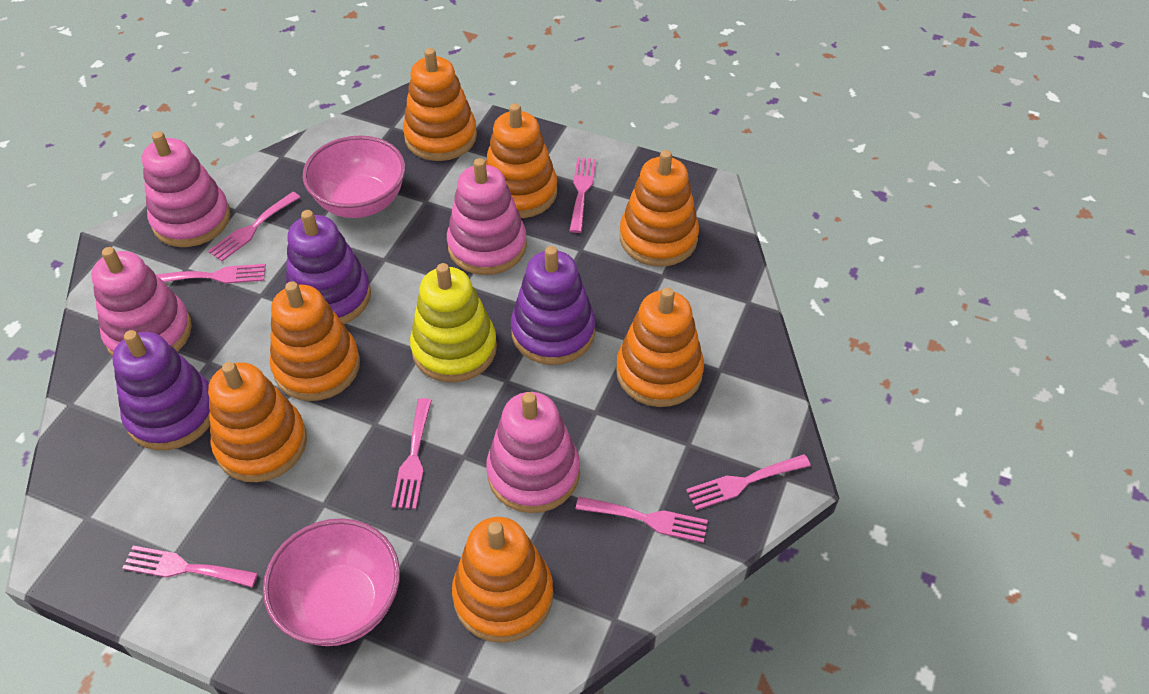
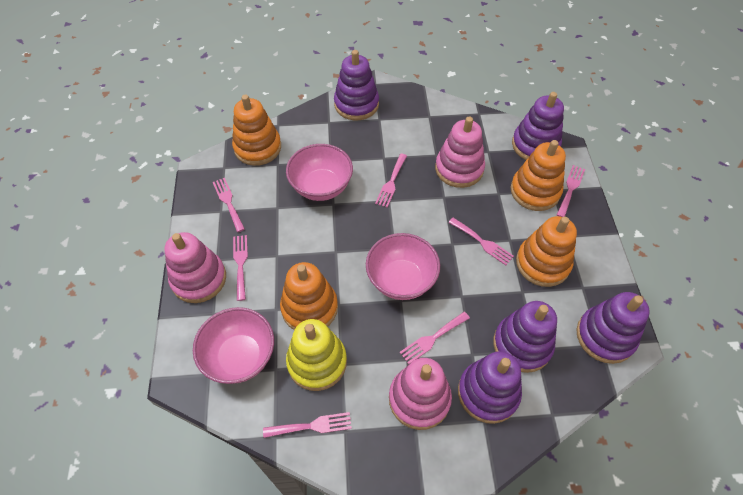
orange stacking toy: 7 -> 4
pink bowl: 2 -> 3
pink stacking toy: 4 -> 3
purple stacking toy: 3 -> 5

